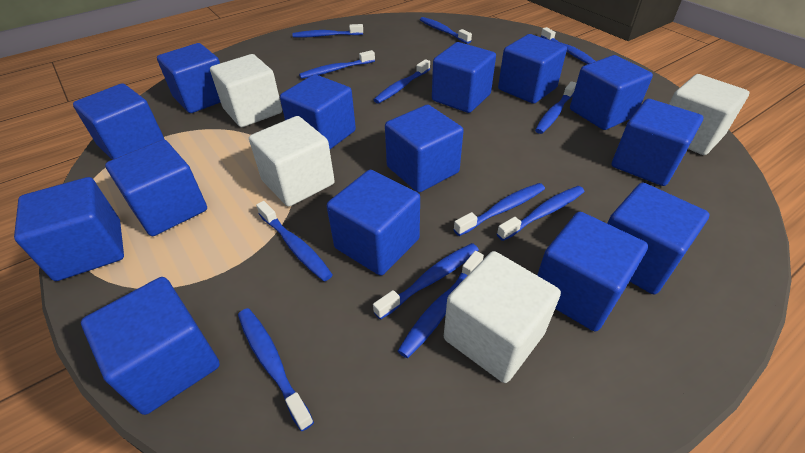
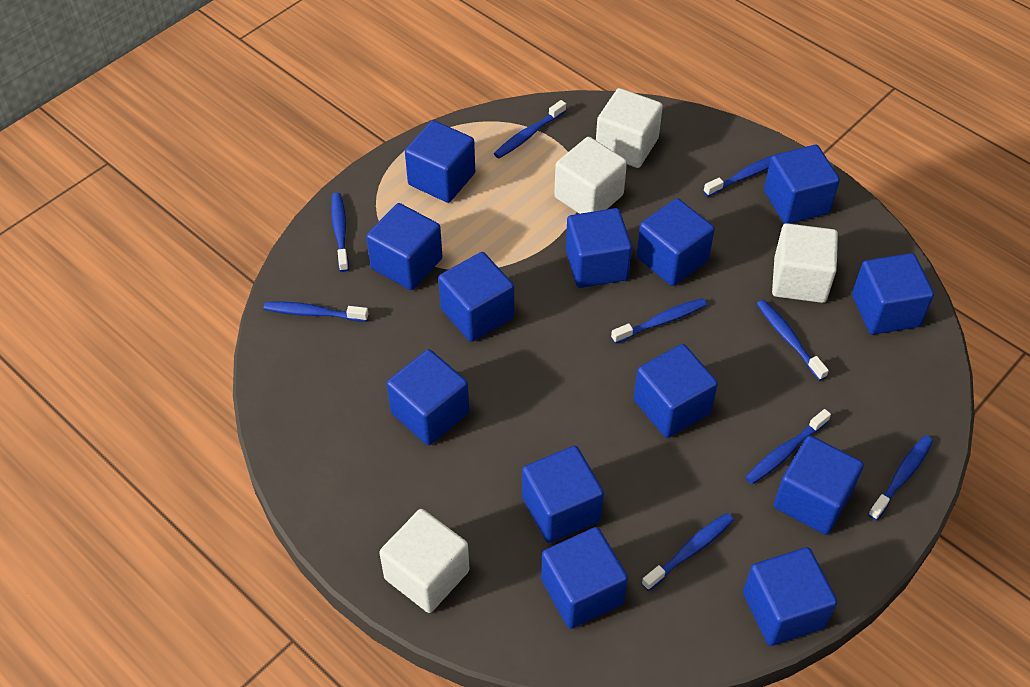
blue cube: 14 -> 13
blue toothbrush: 12 -> 9

